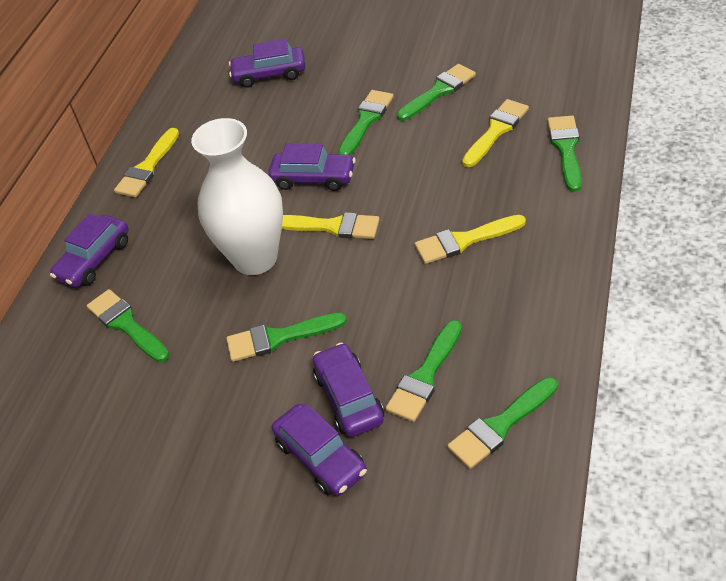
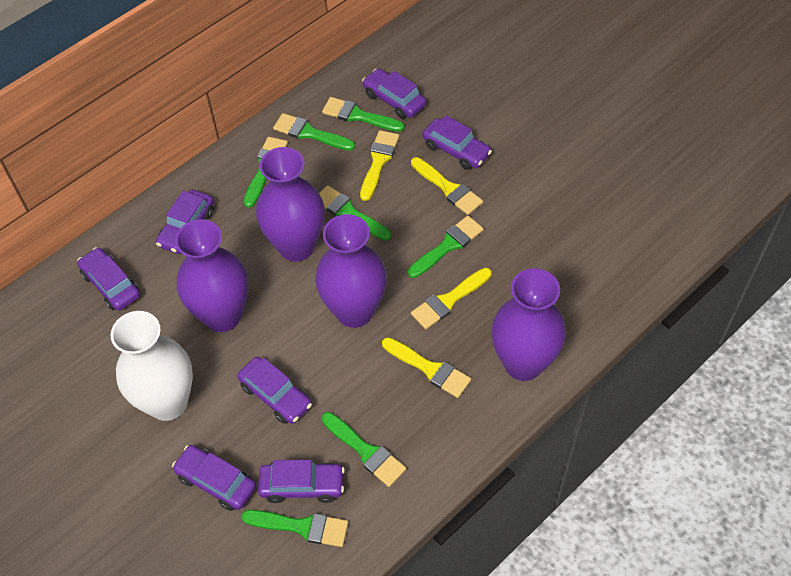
purple car: 5 -> 7
purple vase: 0 -> 4

